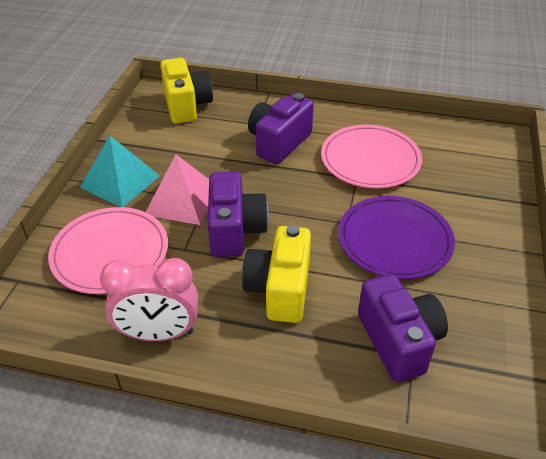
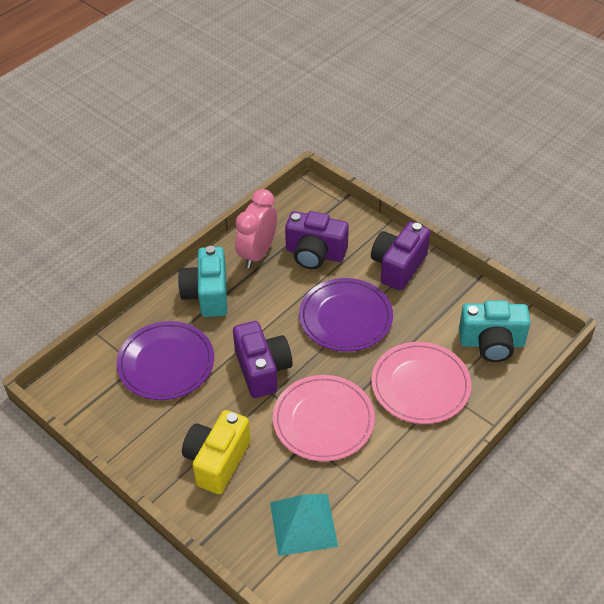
pink pyramid: 1 -> 0
purple plate: 1 -> 2
turquoise camera: 0 -> 2
yellow camera: 2 -> 1

